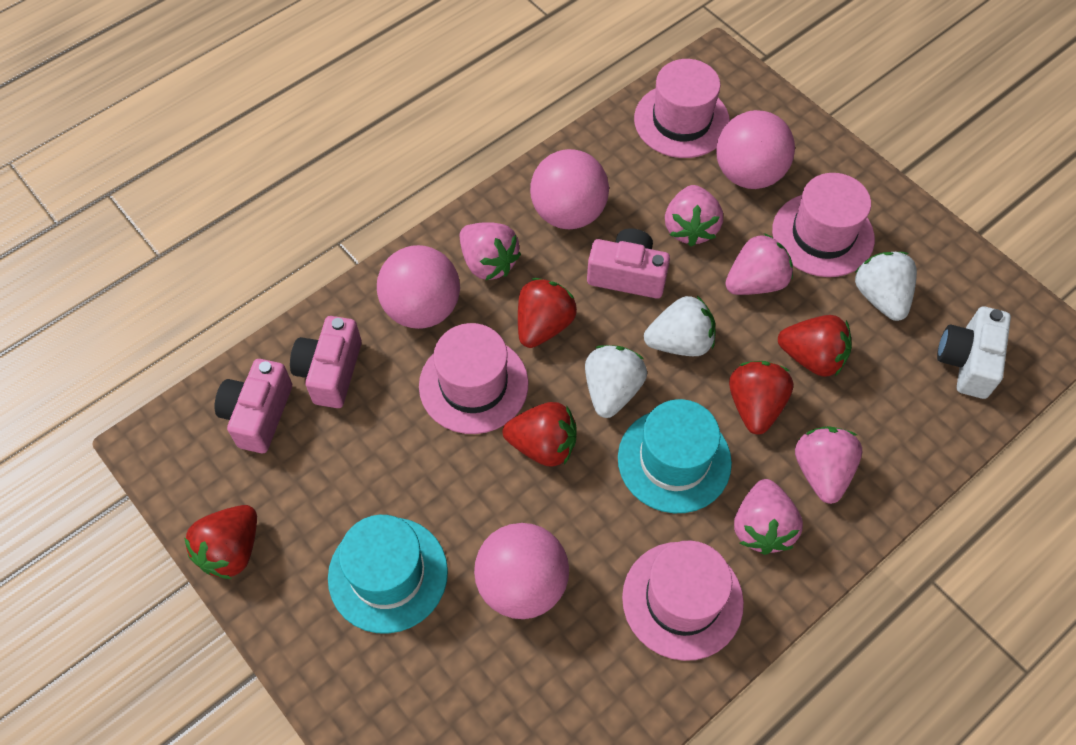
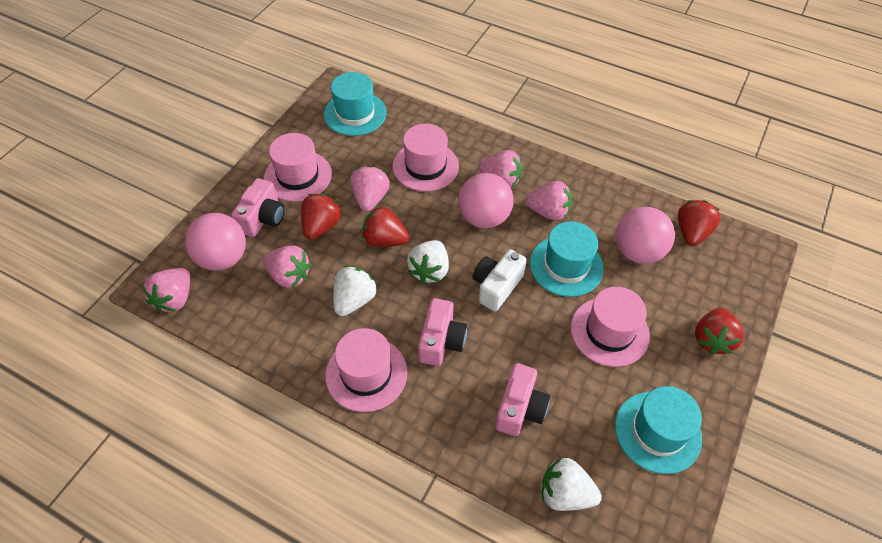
pink ball: 4 -> 3
red strawberry: 5 -> 4
turquoise hat: 2 -> 3

